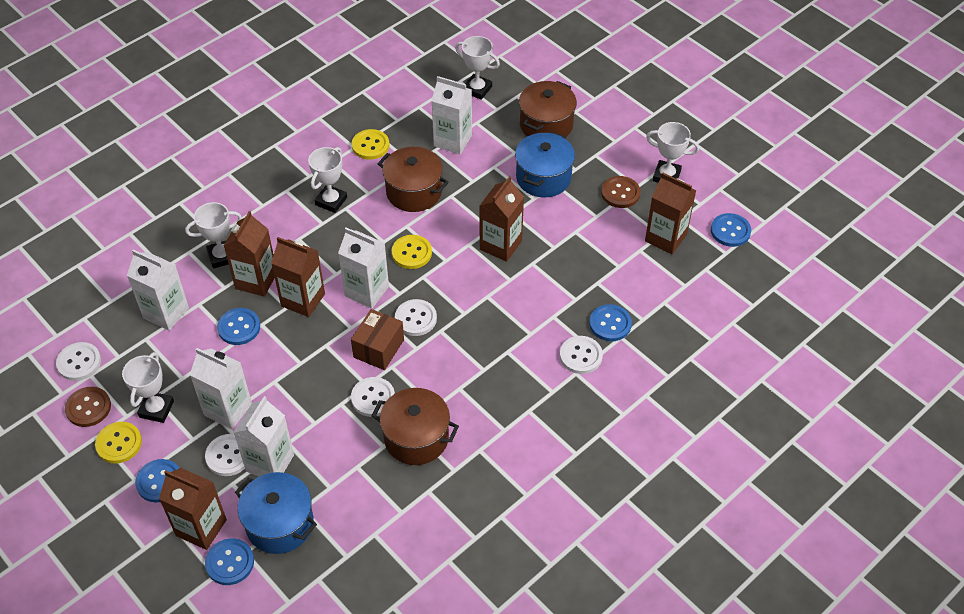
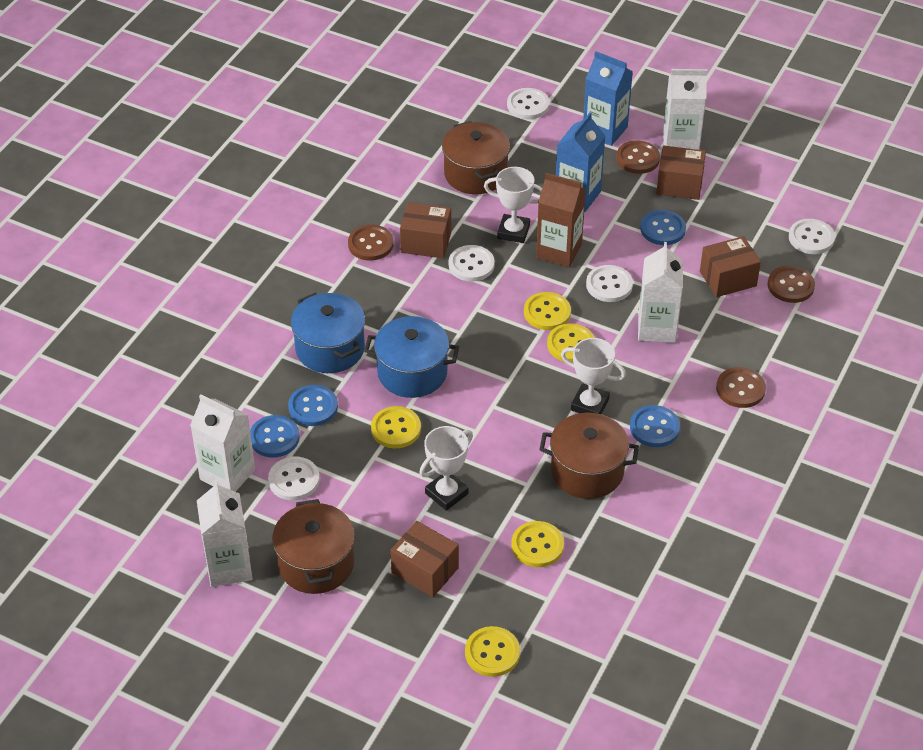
blue button: 5 -> 4
blue carton: 0 -> 2
brown box: 1 -> 4
brown button: 2 -> 4
brown carton: 5 -> 1
white carton: 5 -> 4
white trophy: 5 -> 3
yellow button: 3 -> 5

